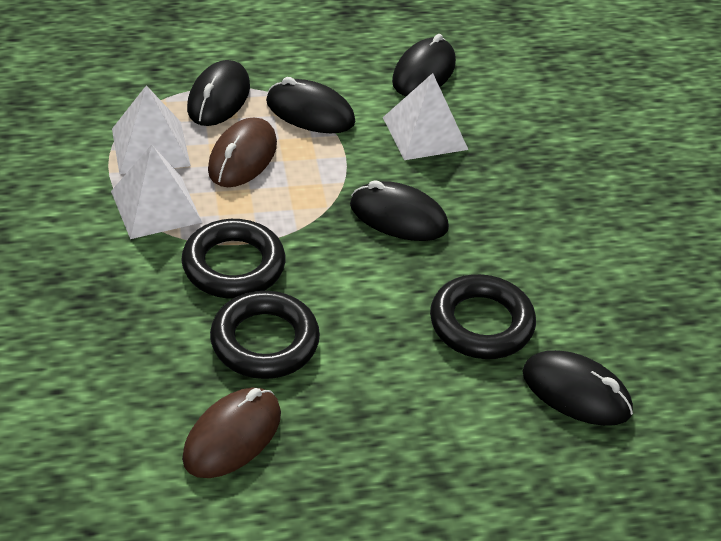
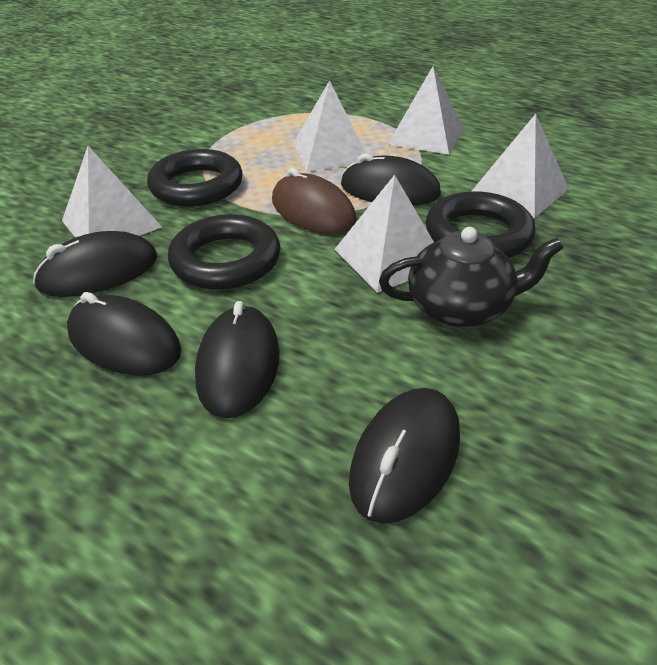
black teapot: 0 -> 1
brown mouse: 2 -> 1
white pyramid: 3 -> 5

